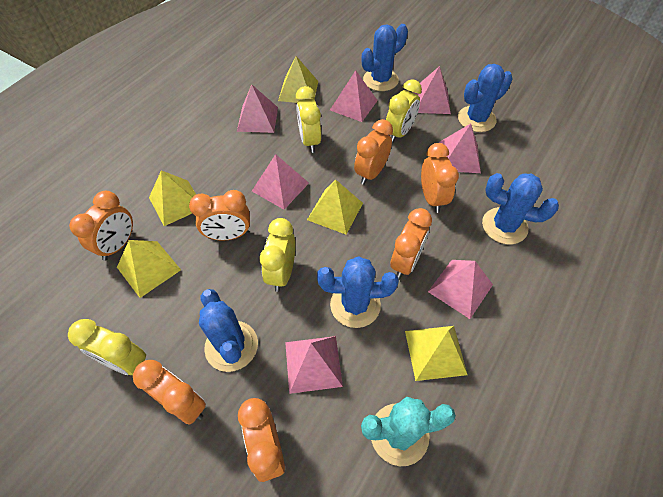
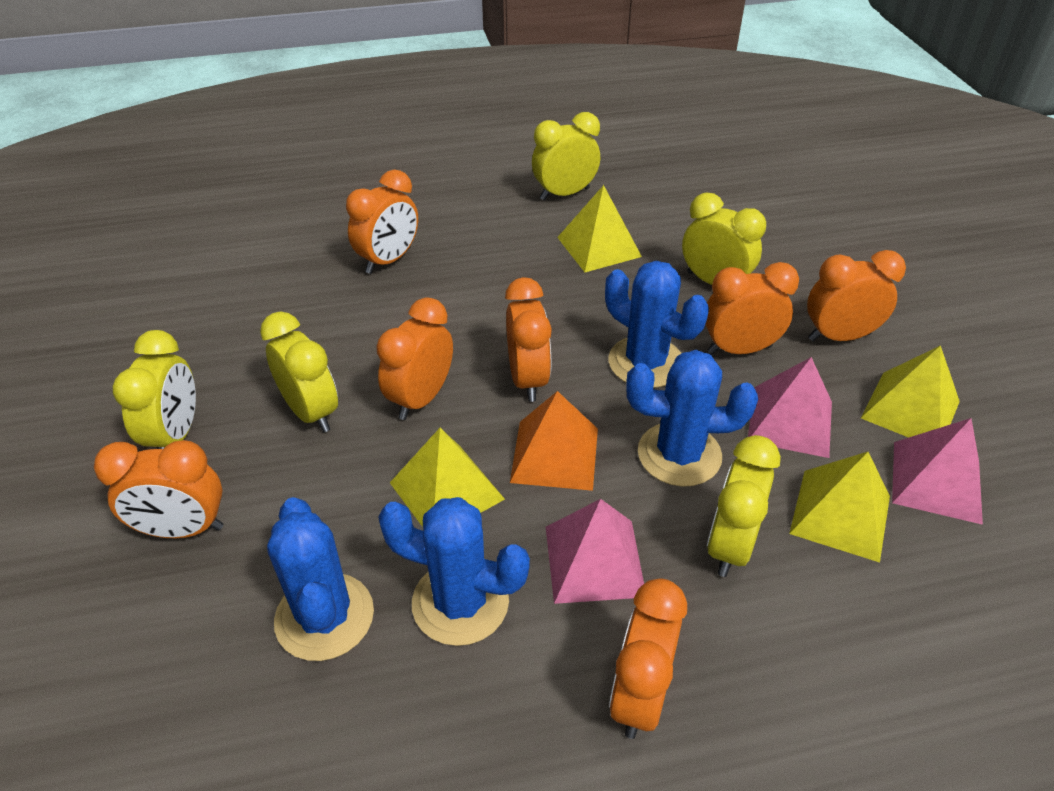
blue cactus: 5 -> 4
orange pyramid: 0 -> 1
pink pyramid: 7 -> 3
turquoise cactus: 1 -> 0
yellow clock: 4 -> 5
yellow pyramid: 5 -> 4

